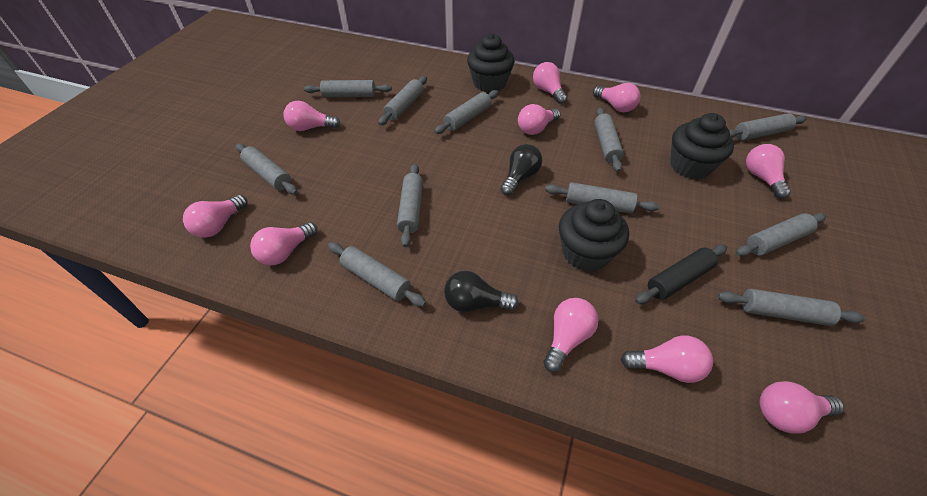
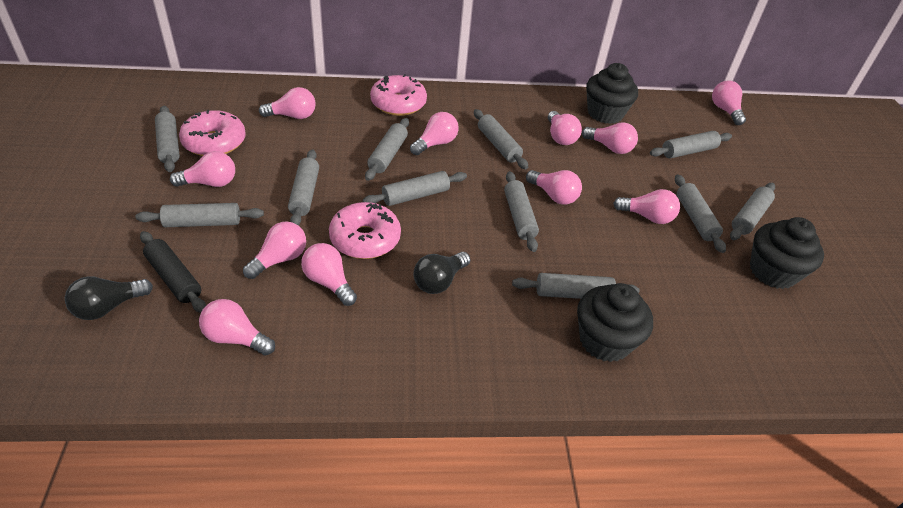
pink donut: 0 -> 3
pink light bulb: 10 -> 11

